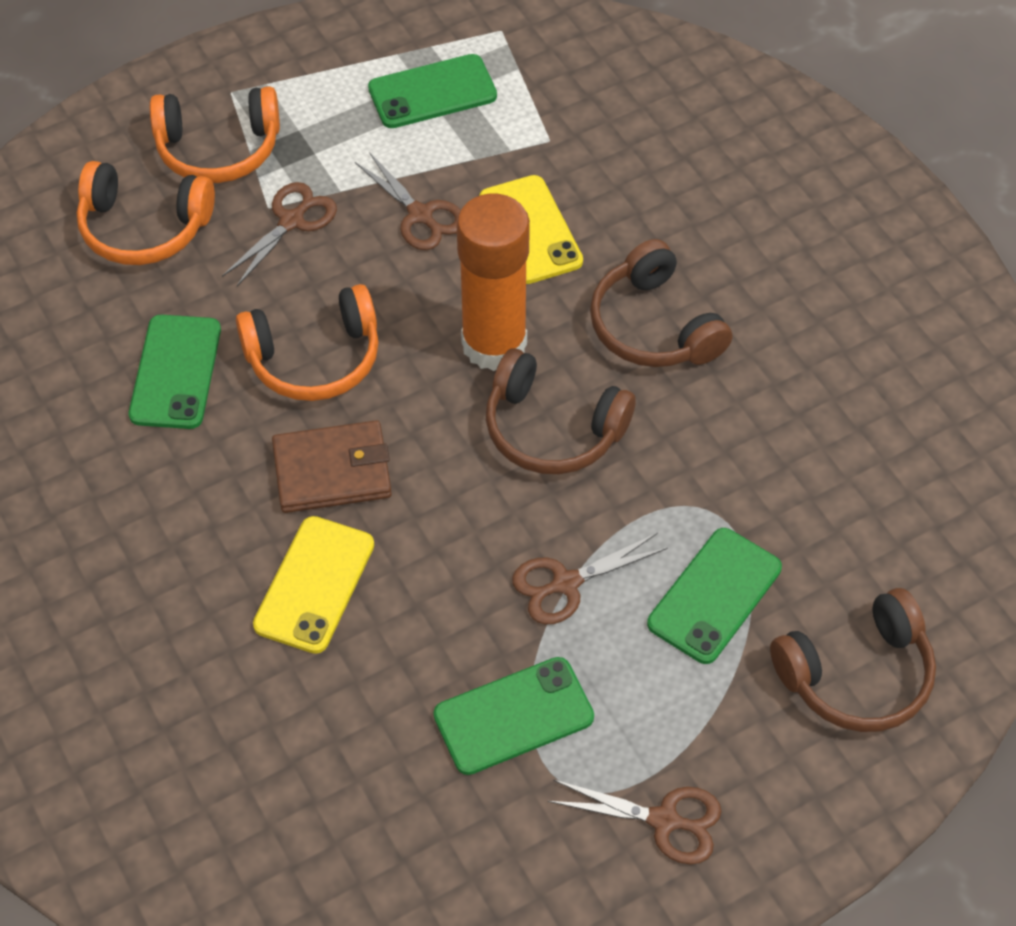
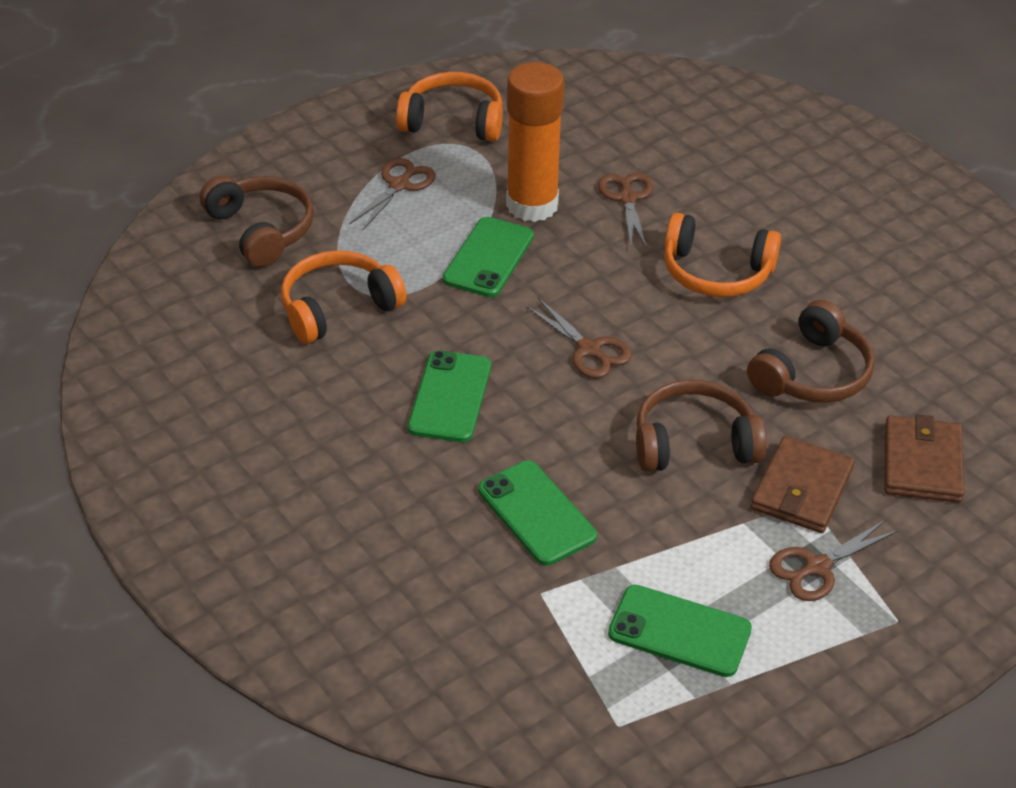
brown wallet: 1 -> 2
yellow phone: 2 -> 0

